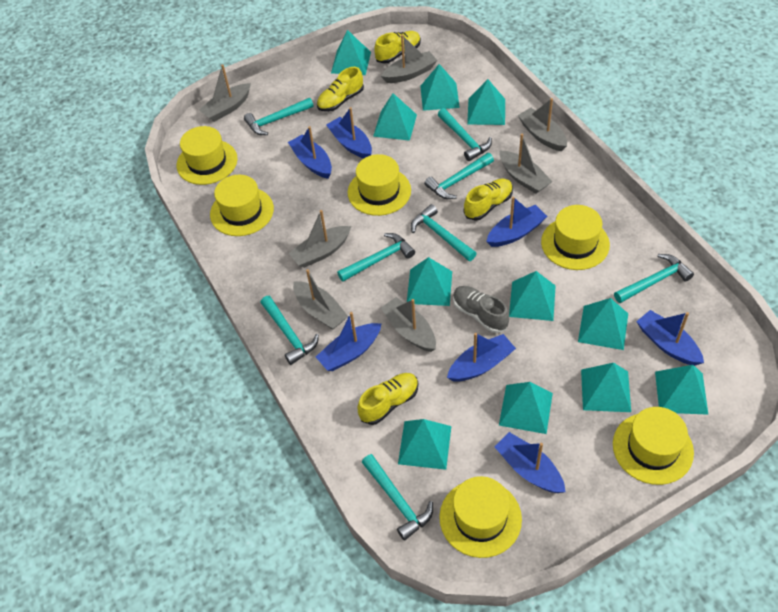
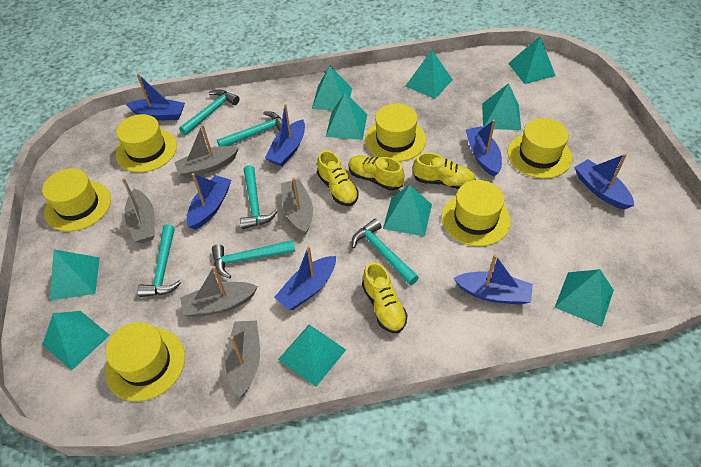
grey boat: 7 -> 5
grey shoe: 1 -> 0
turquoise hammer: 8 -> 6
turquoise pyramid: 11 -> 10

